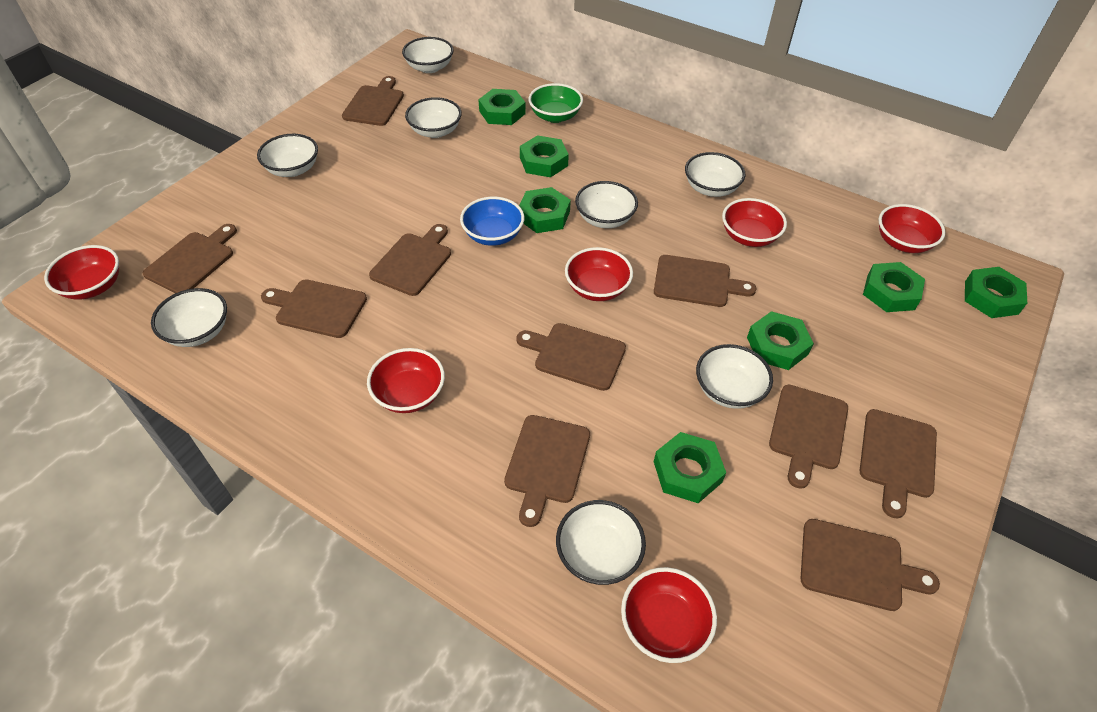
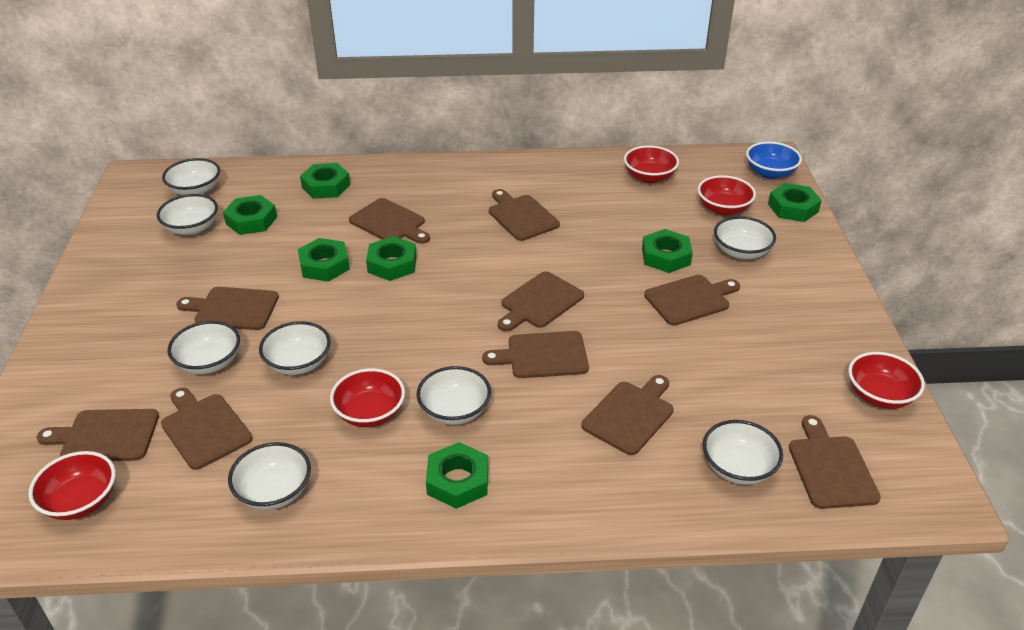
green bowl: 1 -> 0
red bowl: 6 -> 5

